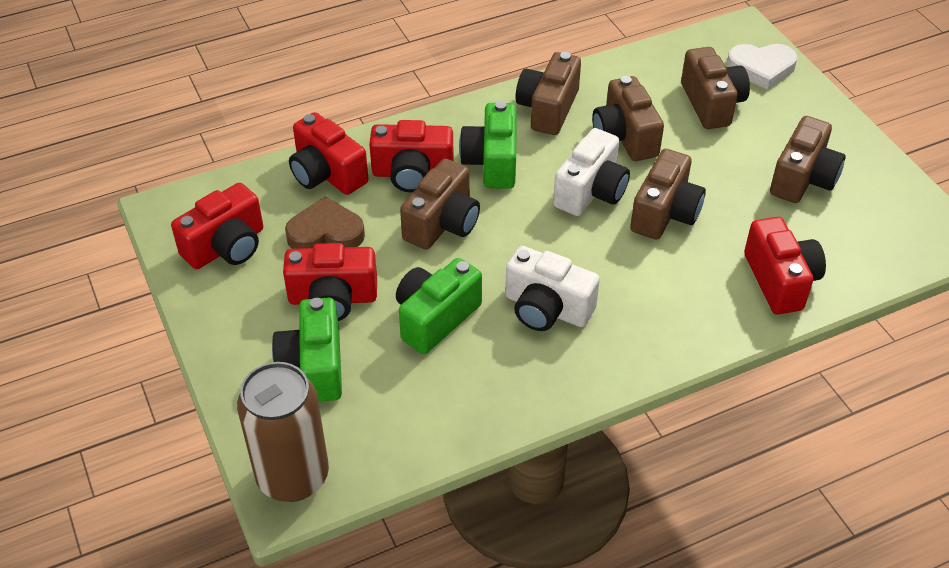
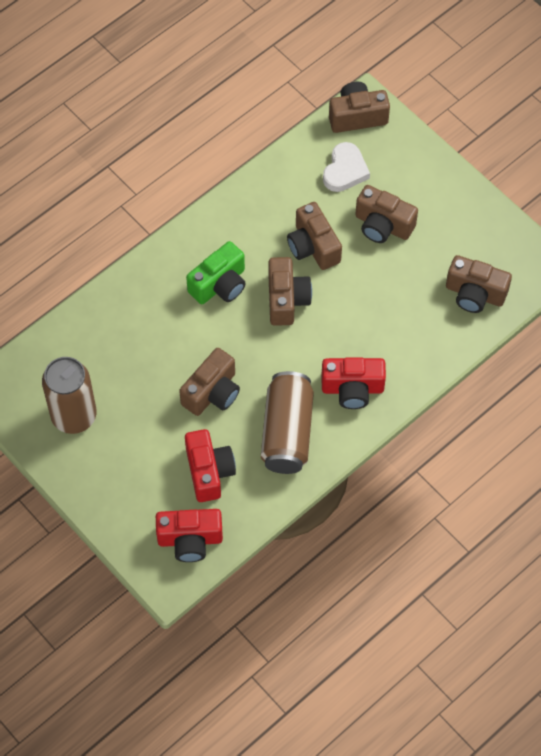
brown can: 1 -> 2
brown heart: 1 -> 0
green camera: 3 -> 1
red camera: 5 -> 3
white camera: 2 -> 0

